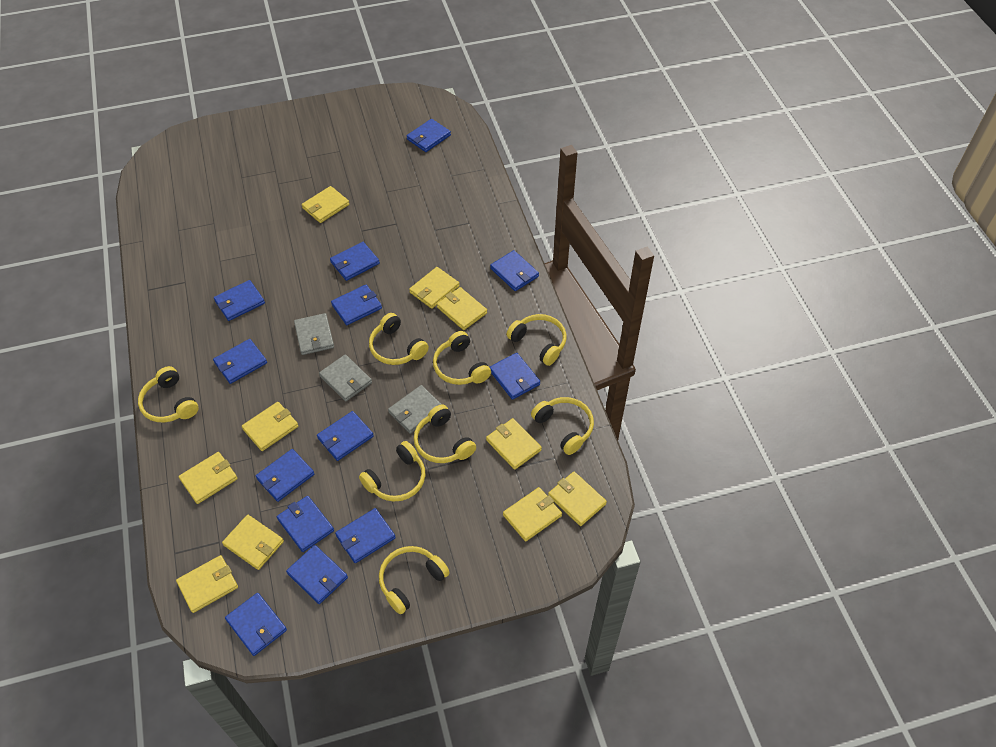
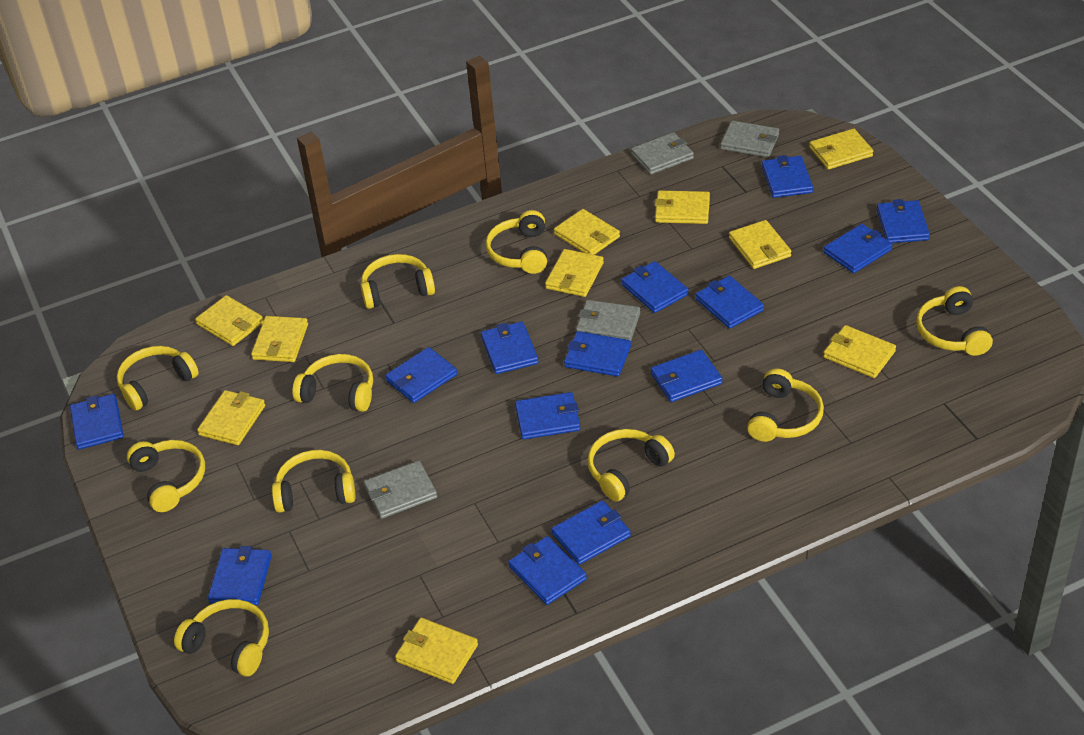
blue wallet: 13 -> 14
grey wallet: 3 -> 4
yellow headphones: 8 -> 10

